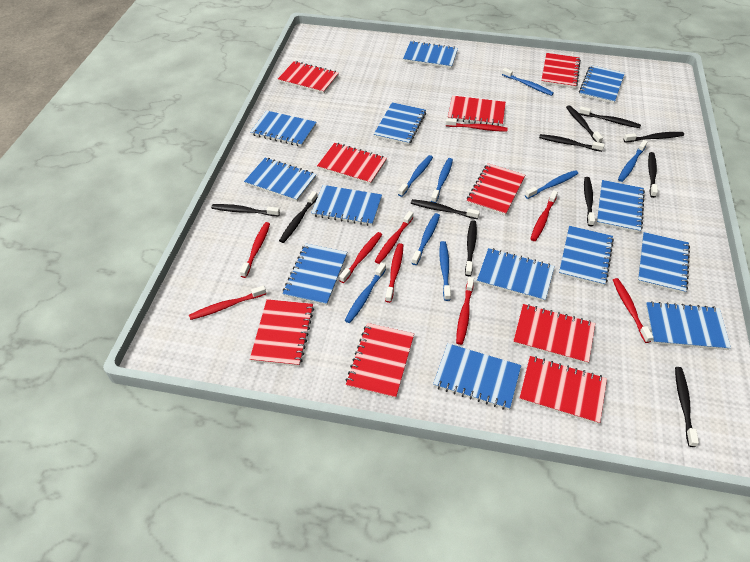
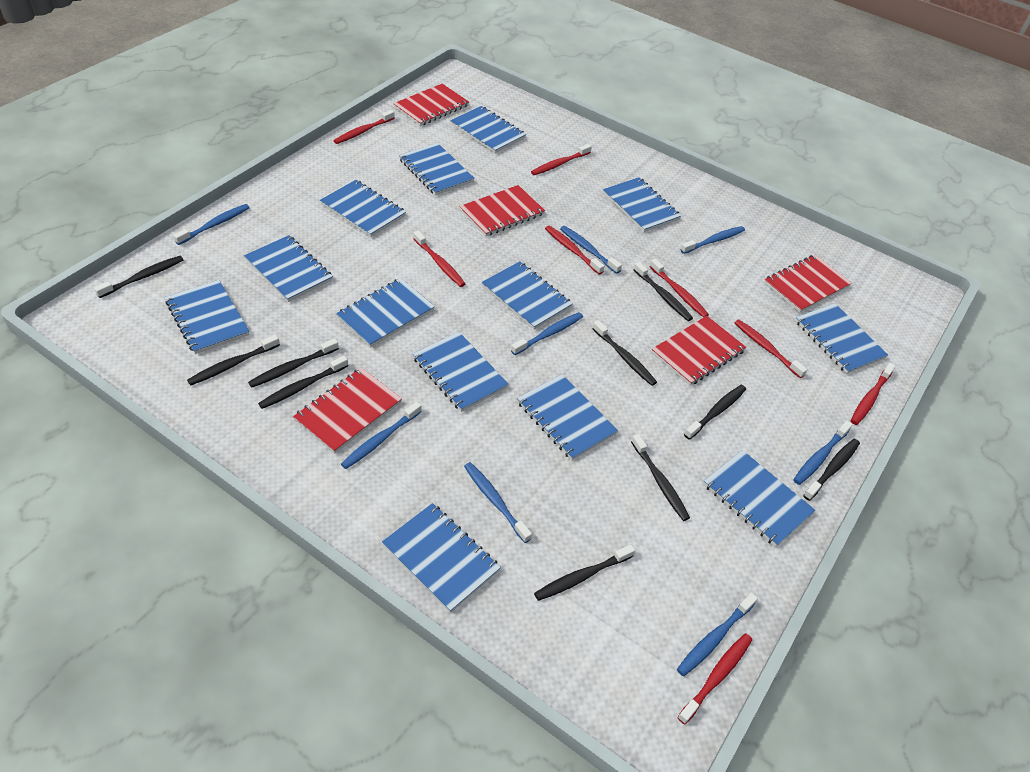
black toothbrush: 11 -> 10
red notebook: 9 -> 5
red toothbrush: 9 -> 8

